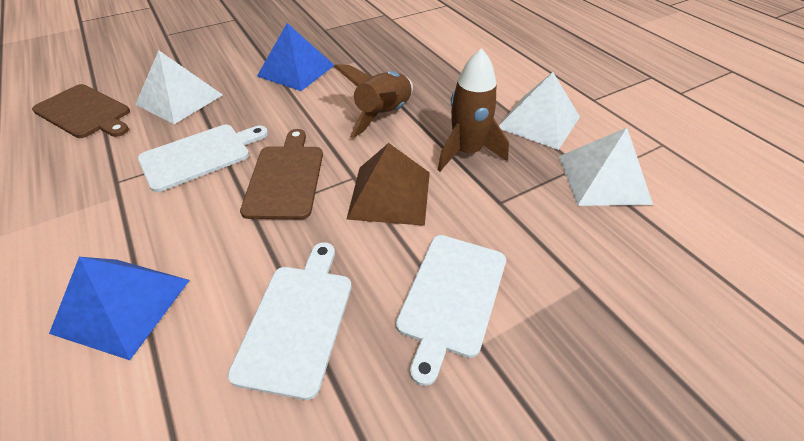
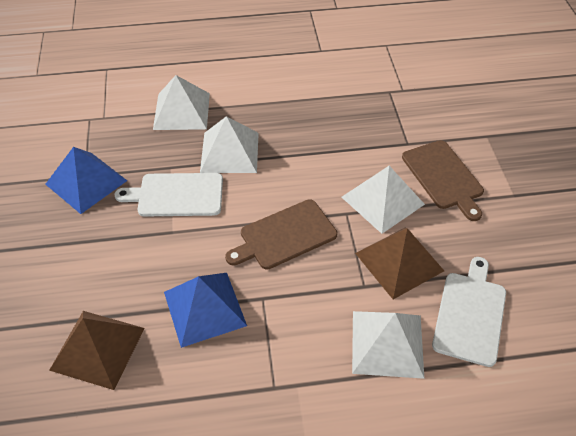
brown pyramid: 1 -> 2
brown rocket: 2 -> 0
white cutting board: 3 -> 2
white pyramid: 3 -> 4

